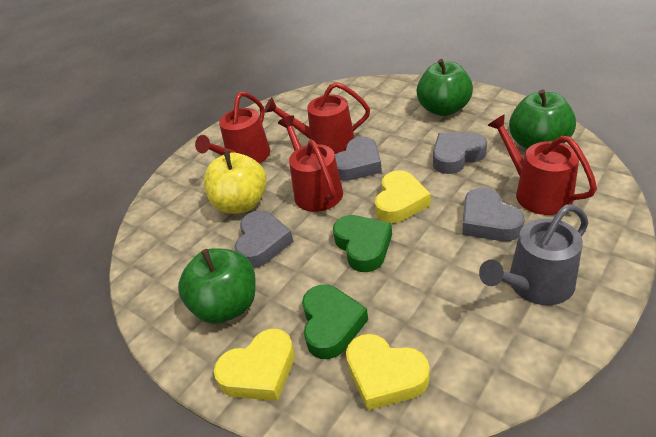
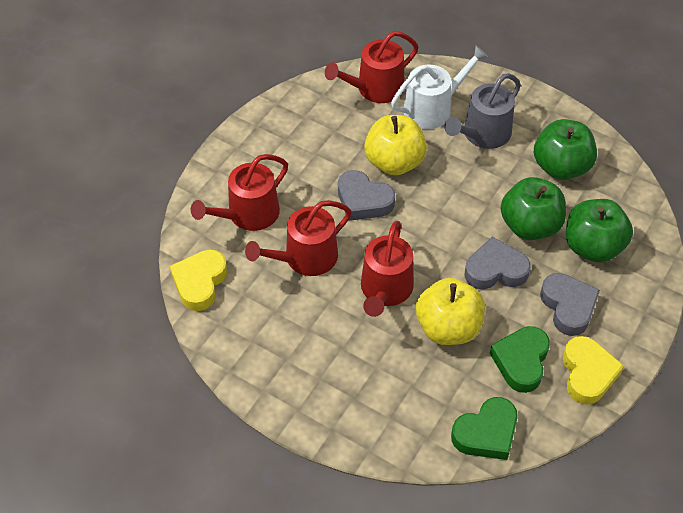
grey heart: 4 -> 3
white watering can: 0 -> 1
yellow apple: 1 -> 2
yellow heart: 3 -> 2

